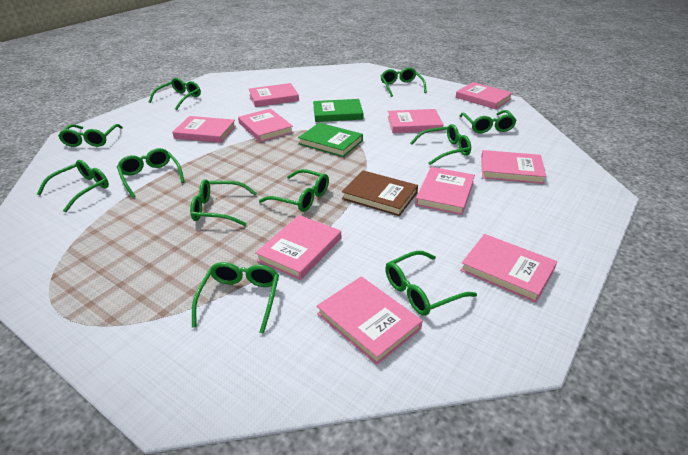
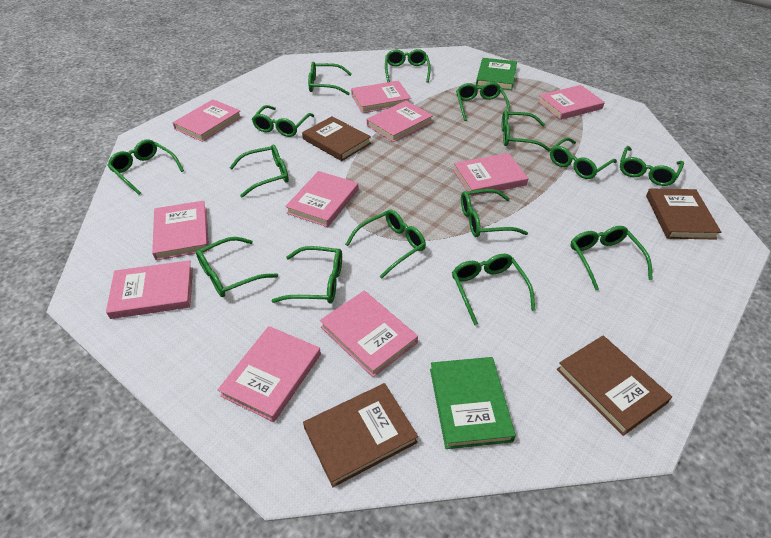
brown book: 1 -> 4
green glasses: 11 -> 15

